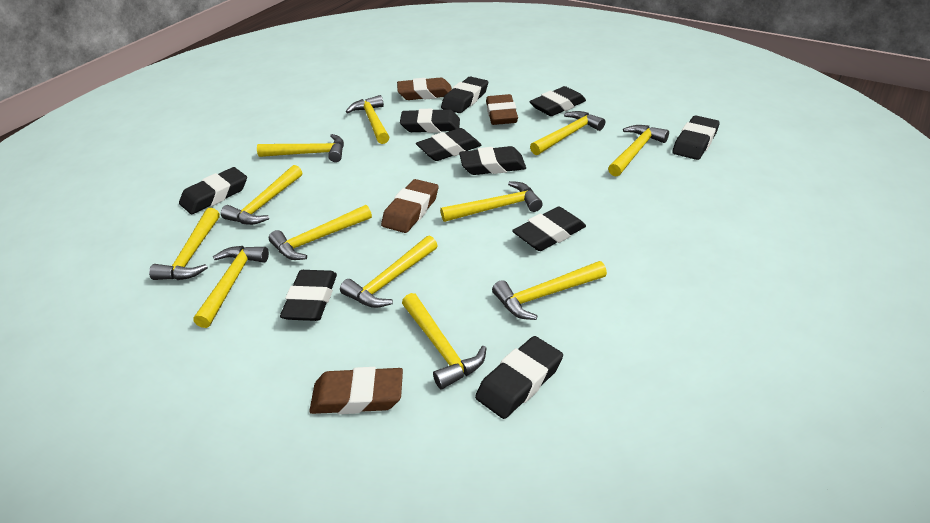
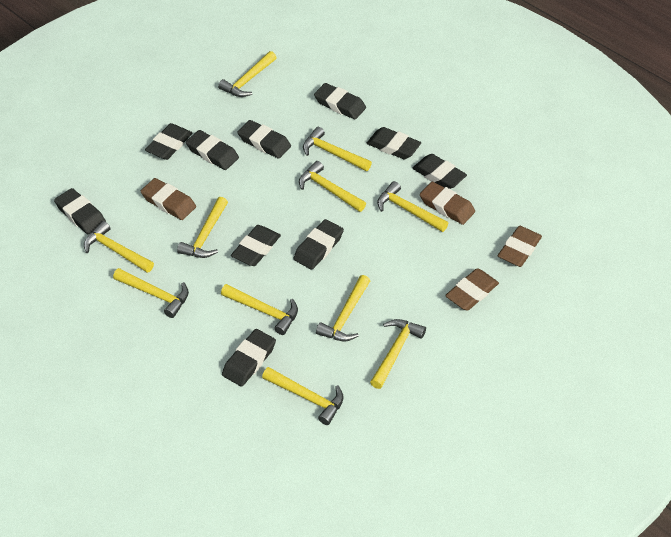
yellow hammer: 12 -> 11

